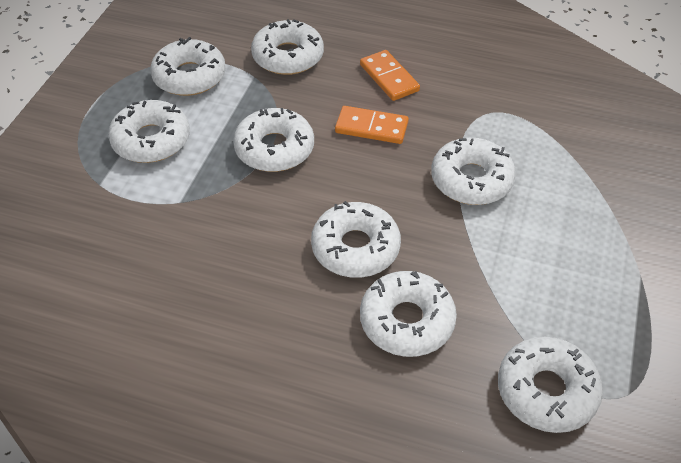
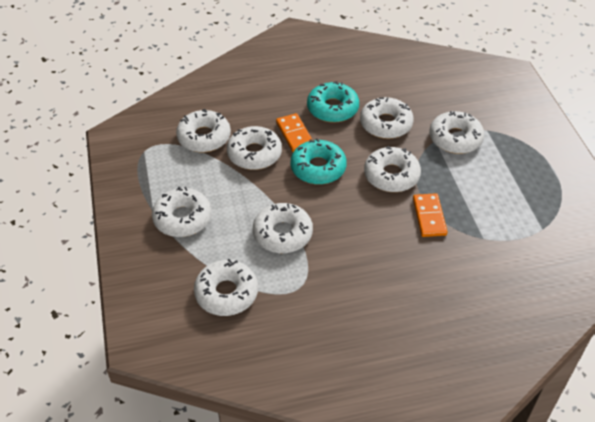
turquoise donut: 0 -> 2

